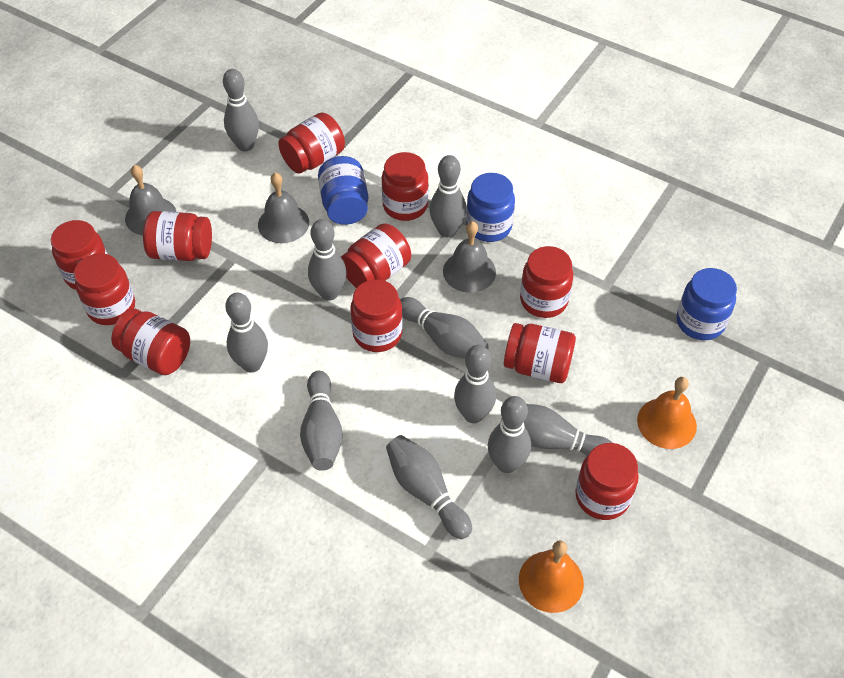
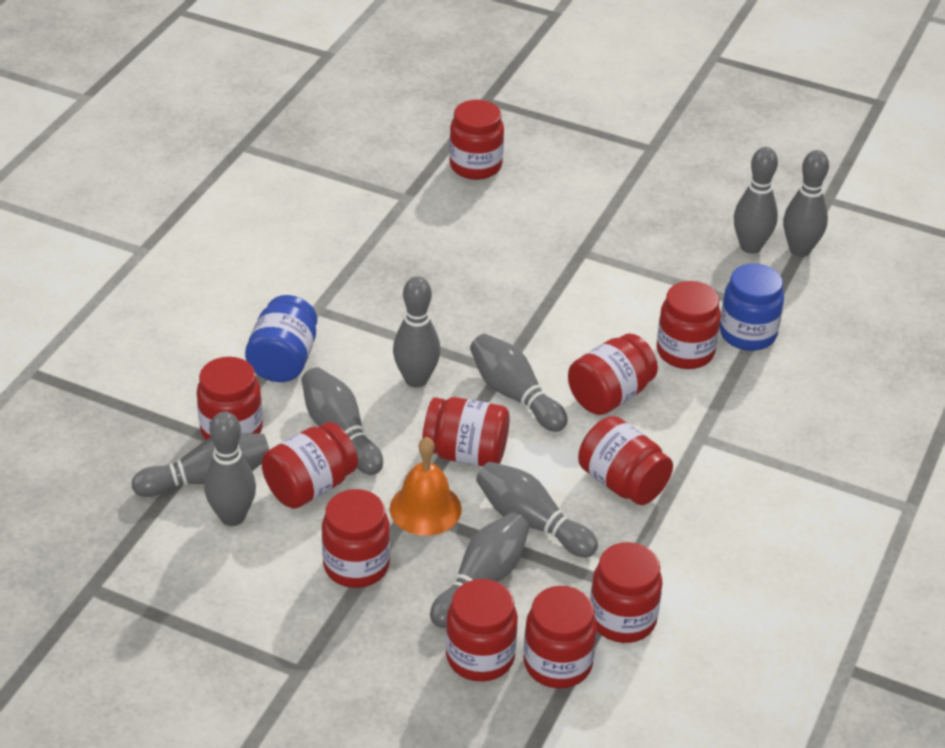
blue jar: 3 -> 2
grey bell: 3 -> 0
grey bowling pin: 10 -> 9
orange bell: 2 -> 1

